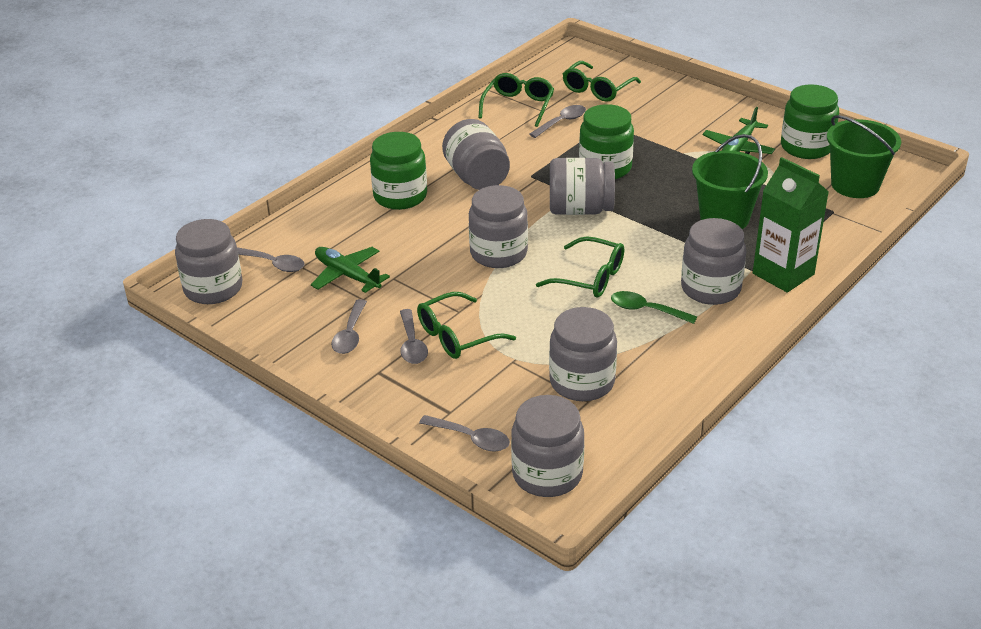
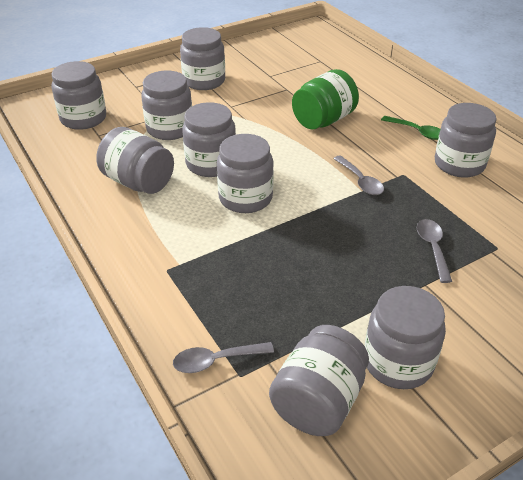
green bucket: 2 -> 0
green carton: 1 -> 0
green glasses: 4 -> 0
green jar: 3 -> 1
green plane: 2 -> 0
grey jar: 7 -> 9
grey spoon: 5 -> 3

